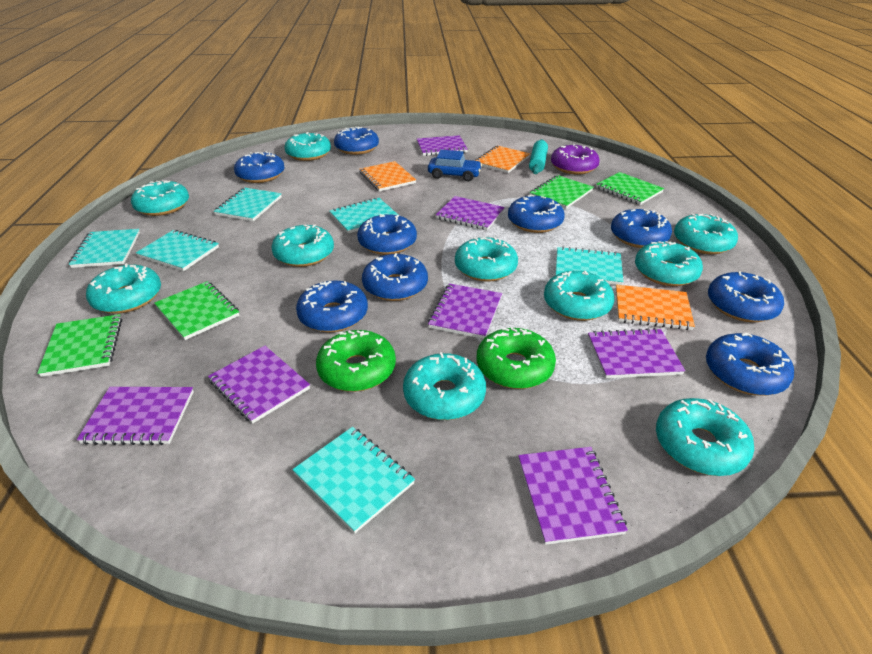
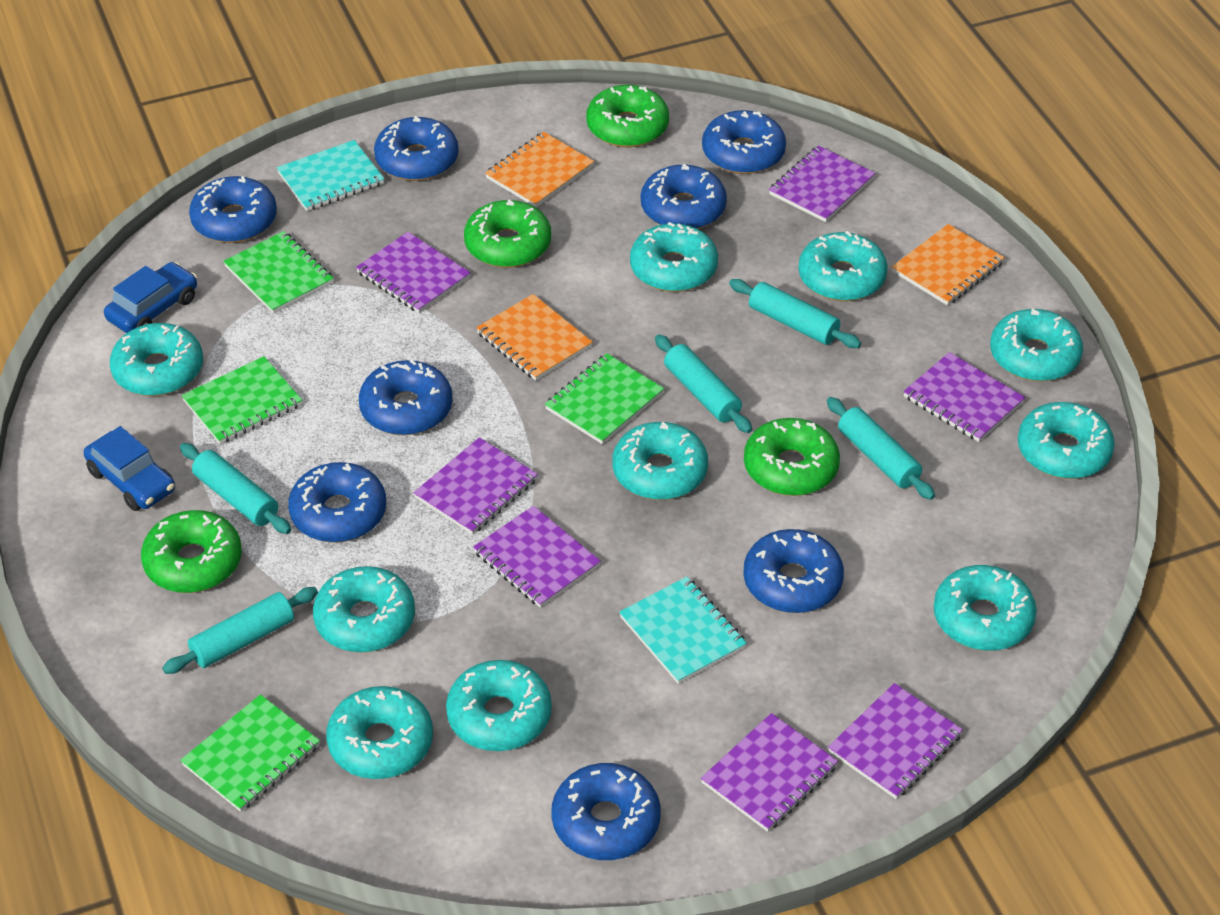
blue car: 1 -> 2
blue donut: 9 -> 8
green donut: 2 -> 4
purple donut: 1 -> 0
turquoise notebook: 6 -> 2
turquoise rolling pin: 1 -> 5

